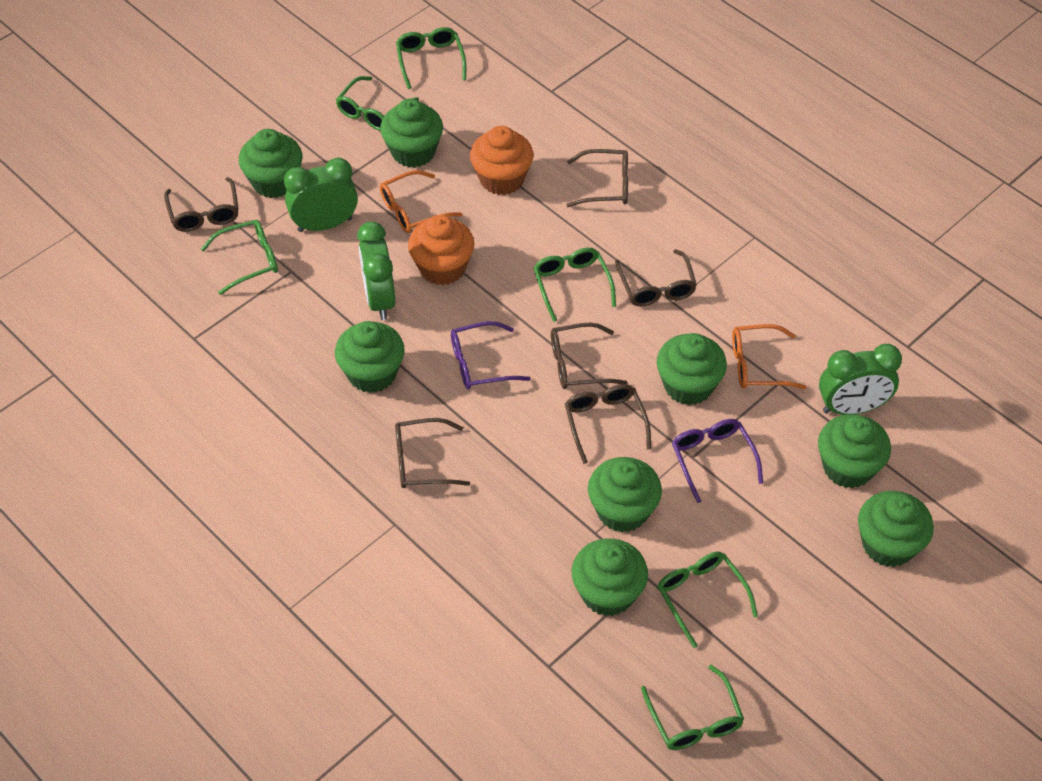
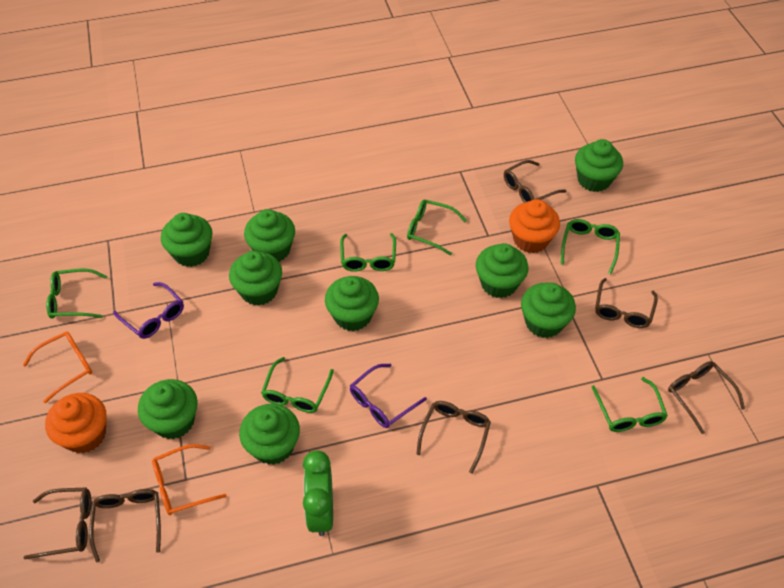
green clock: 3 -> 1
green cupcake: 8 -> 9

